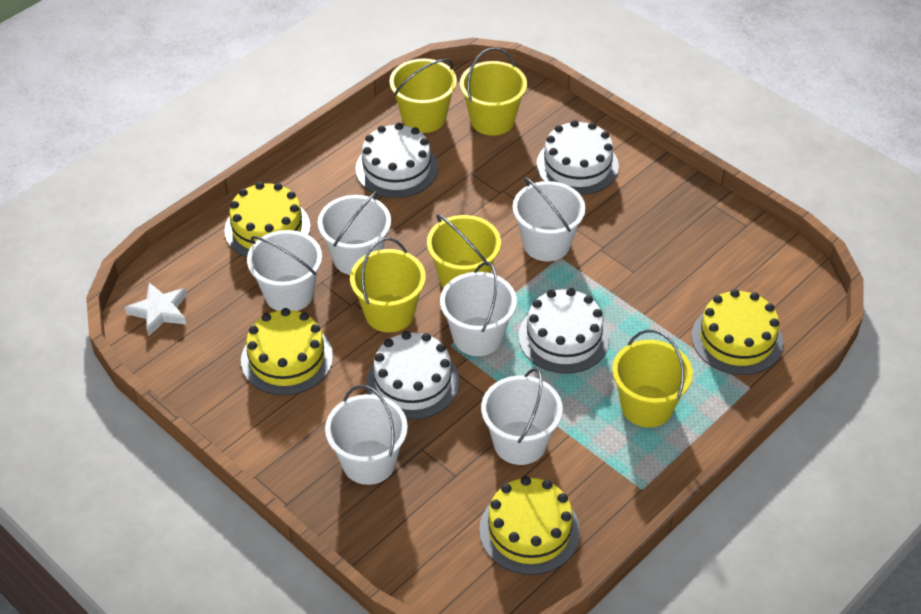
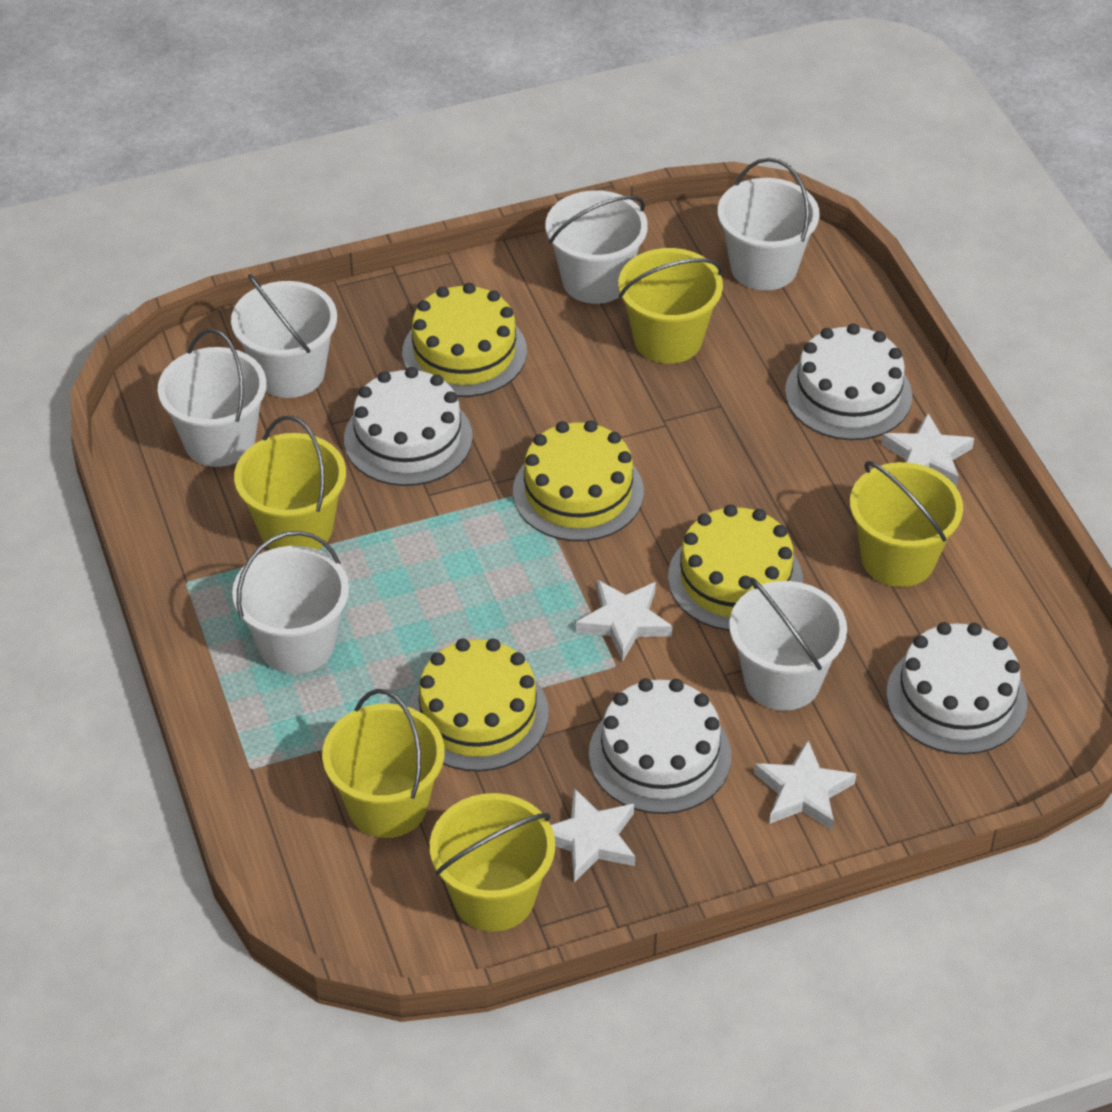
white star: 1 -> 4

